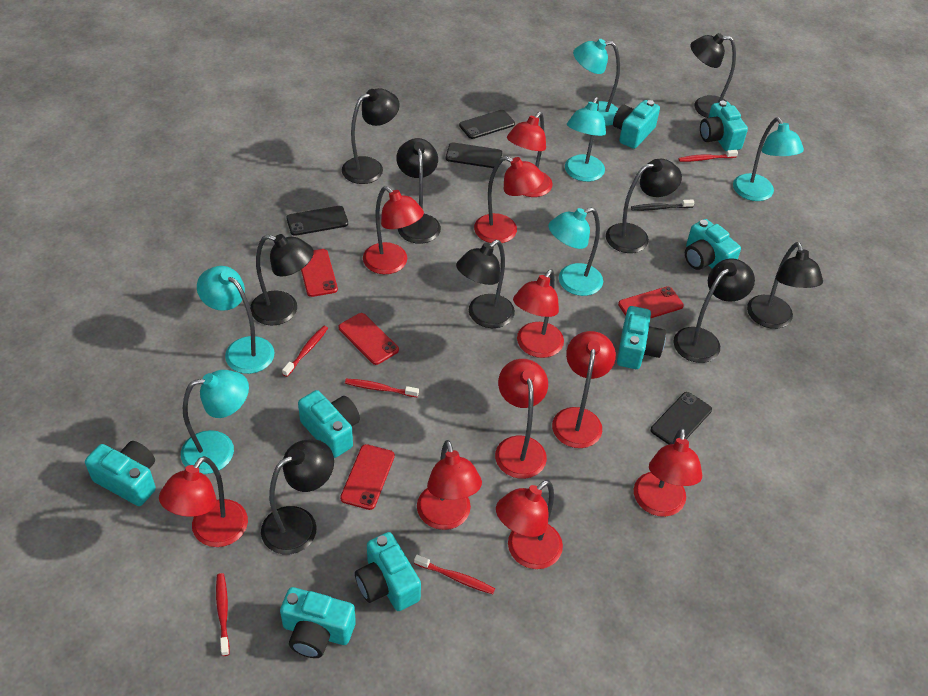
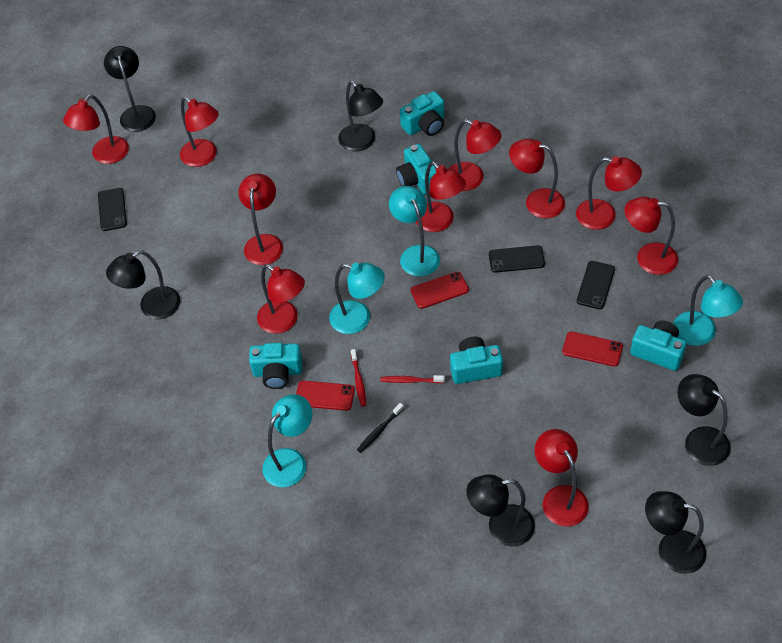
black lamp: 9 -> 6
black phone: 4 -> 3
red phone: 4 -> 3
red toothbrush: 5 -> 2
turquoise camera: 8 -> 5
turquoise lamp: 6 -> 4

